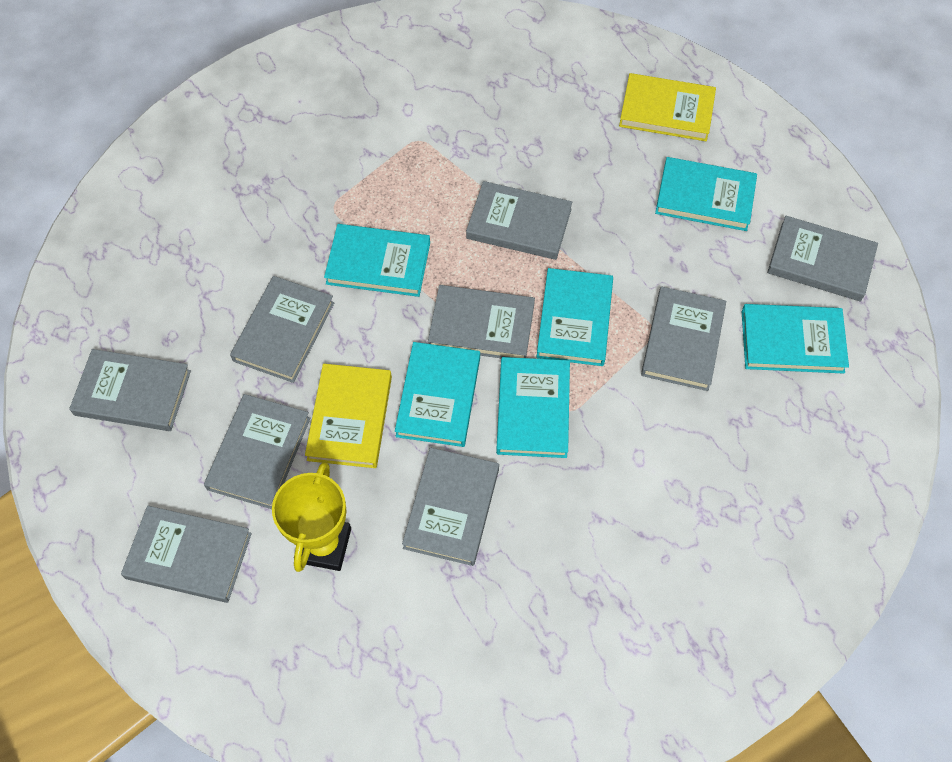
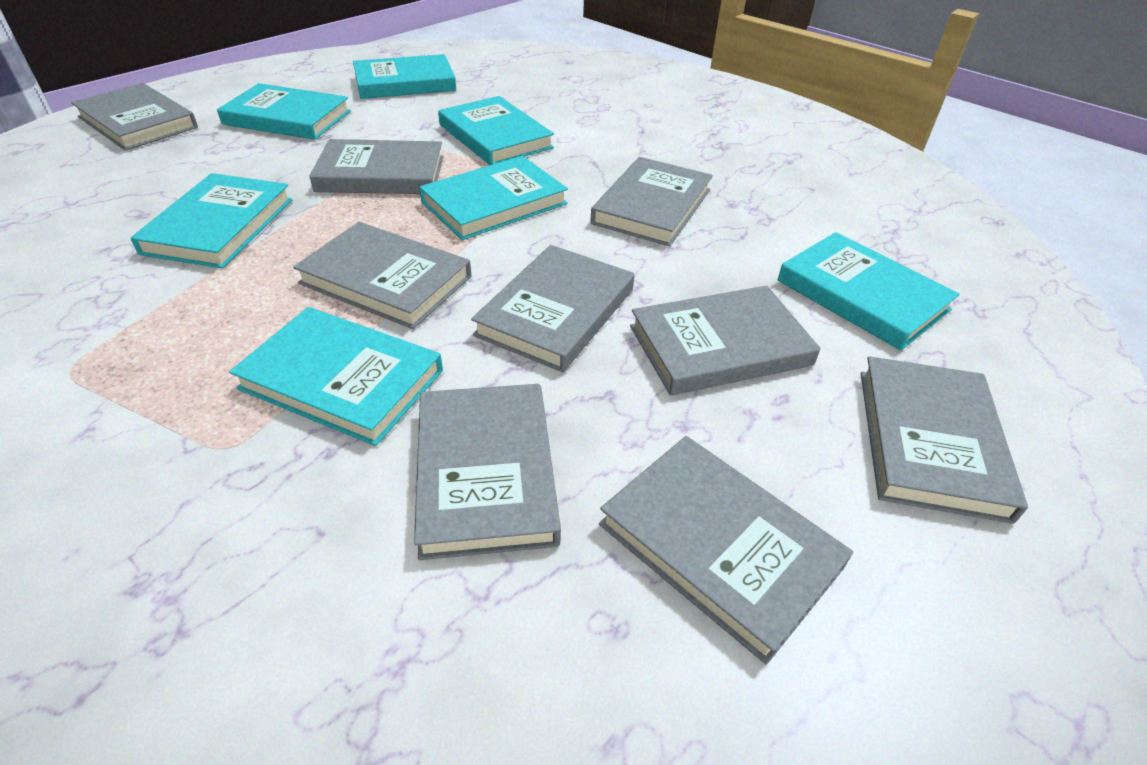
turquoise book: 6 -> 7
yellow book: 2 -> 0
yellow trophy: 1 -> 0

